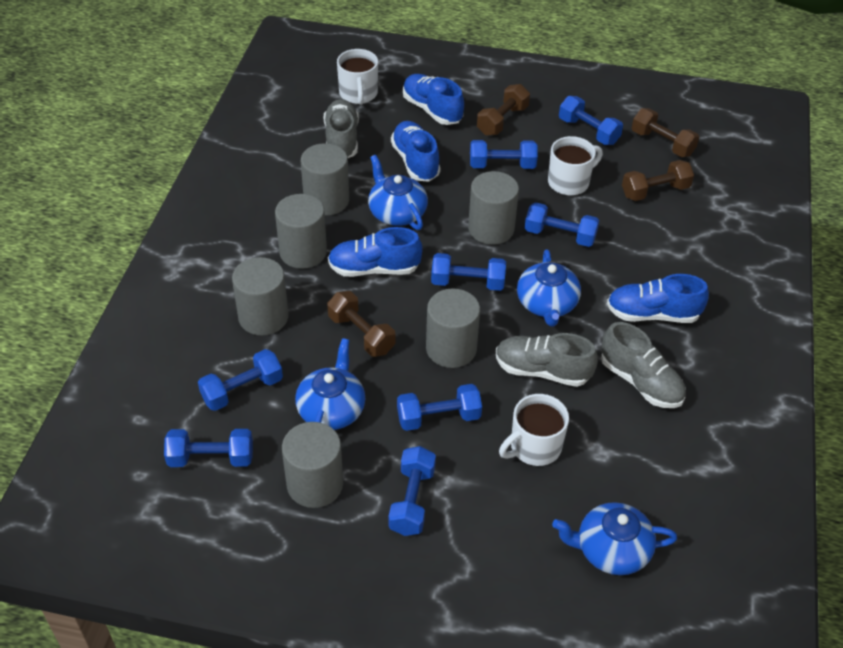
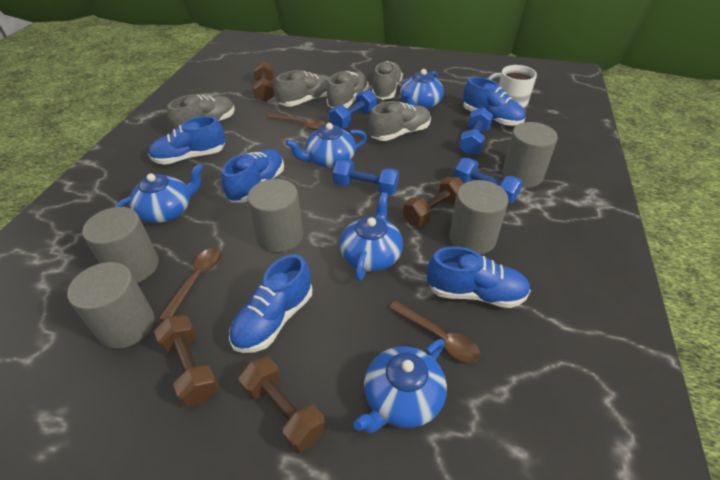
blue dumbbell: 8 -> 4
blue shoe: 4 -> 5
blue teapot: 4 -> 5
brown spoon: 0 -> 3
grey cylinder: 6 -> 5
grey shoe: 3 -> 5
white mug: 3 -> 1

